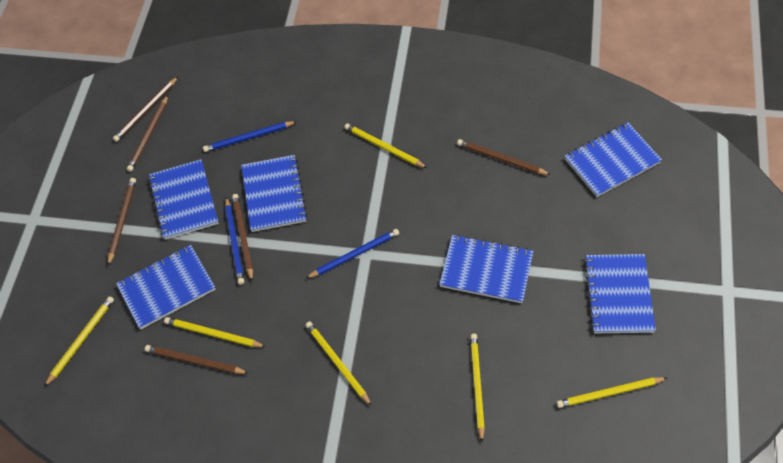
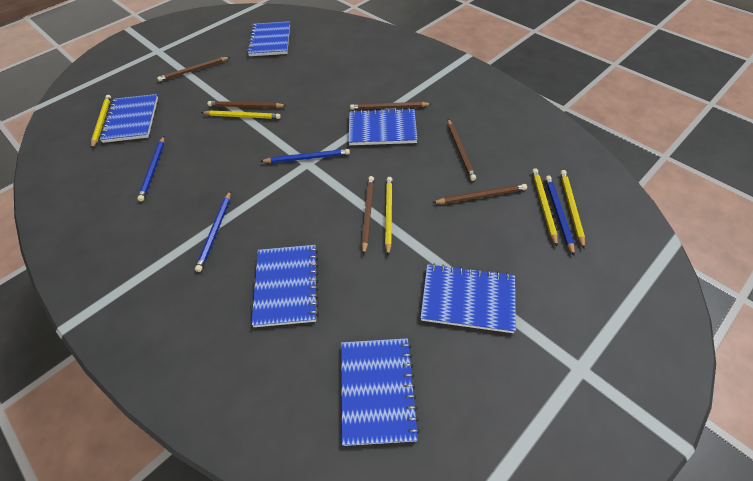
blue pencil: 3 -> 4
yellow pencil: 6 -> 5

